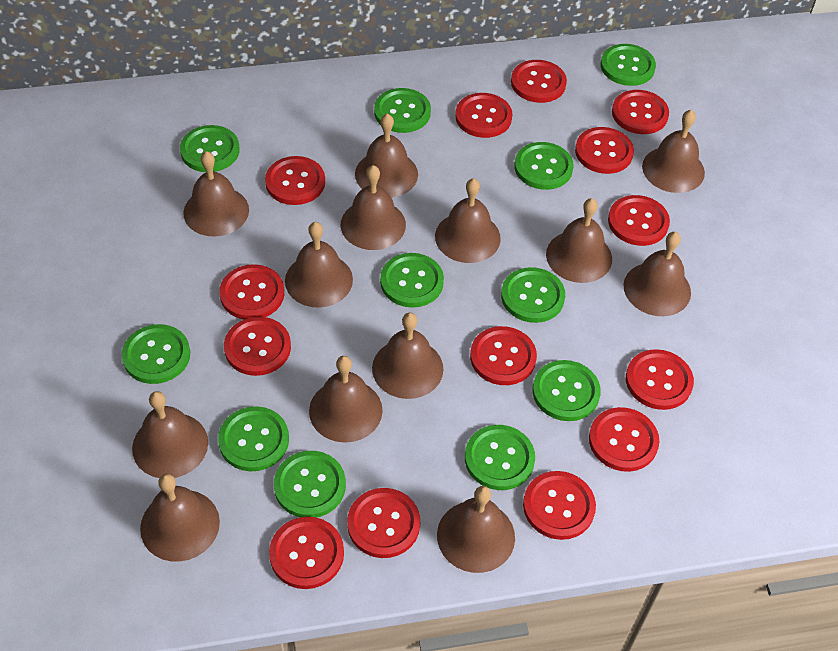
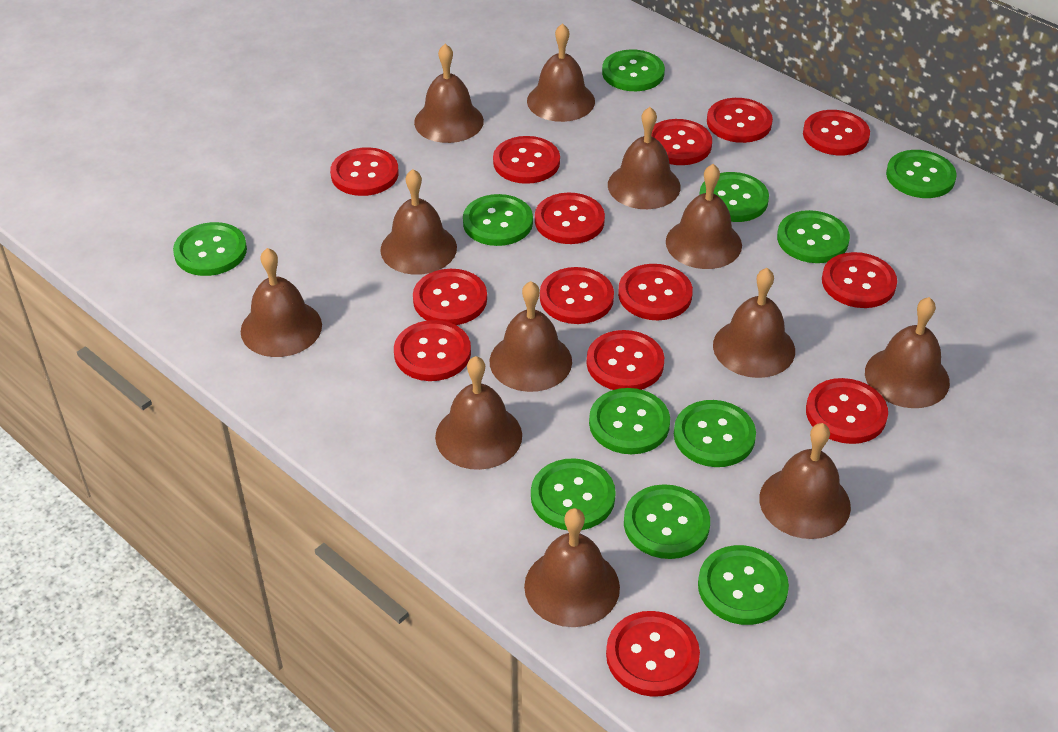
brown bell: 13 -> 12

